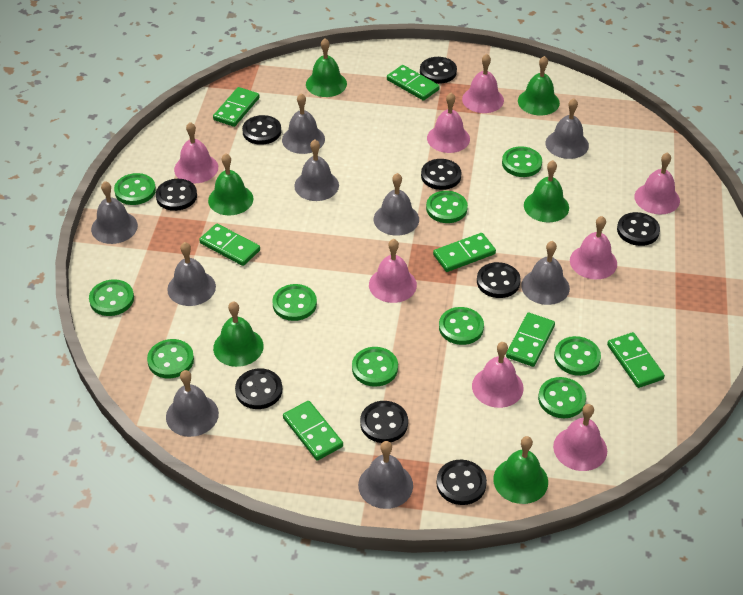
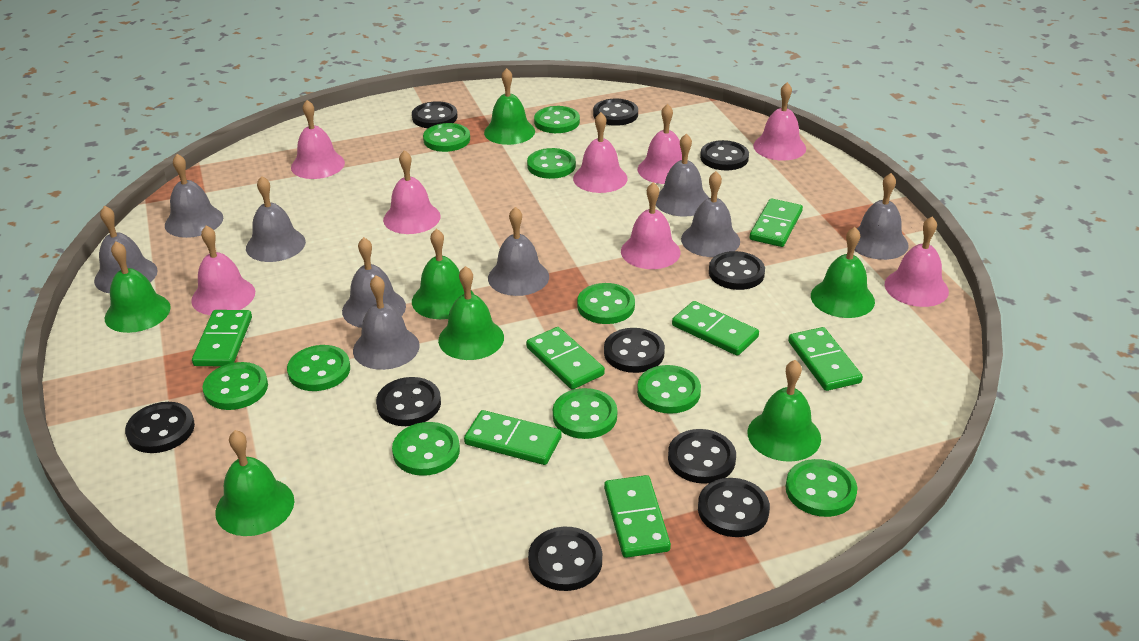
black button: 9 -> 10
green bell: 6 -> 7

